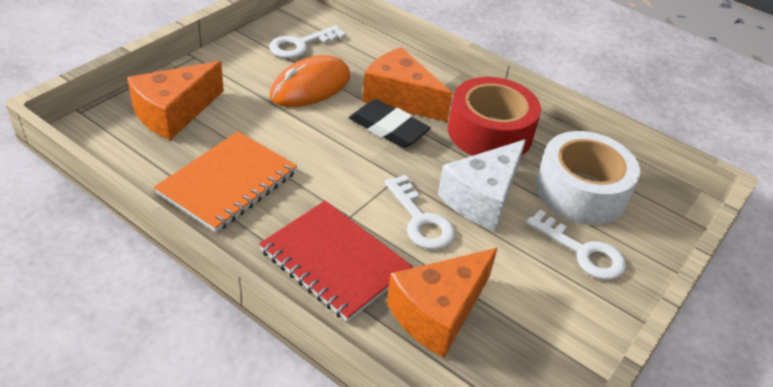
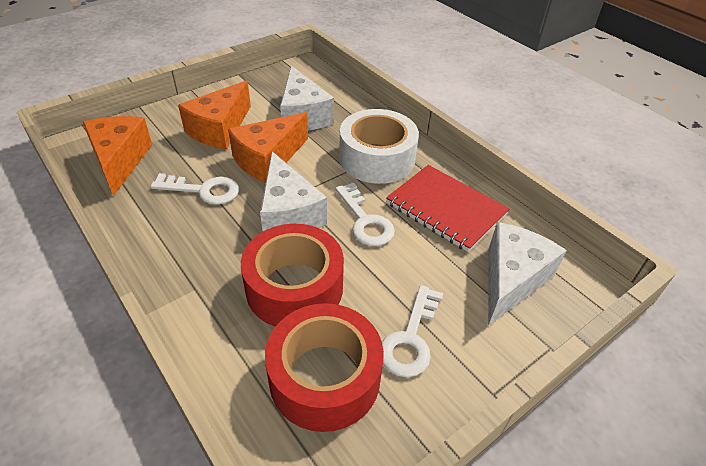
black eraser: 1 -> 0
orange mouse: 1 -> 0
orange notebook: 1 -> 0
red tape: 1 -> 2
white cheese: 1 -> 3

